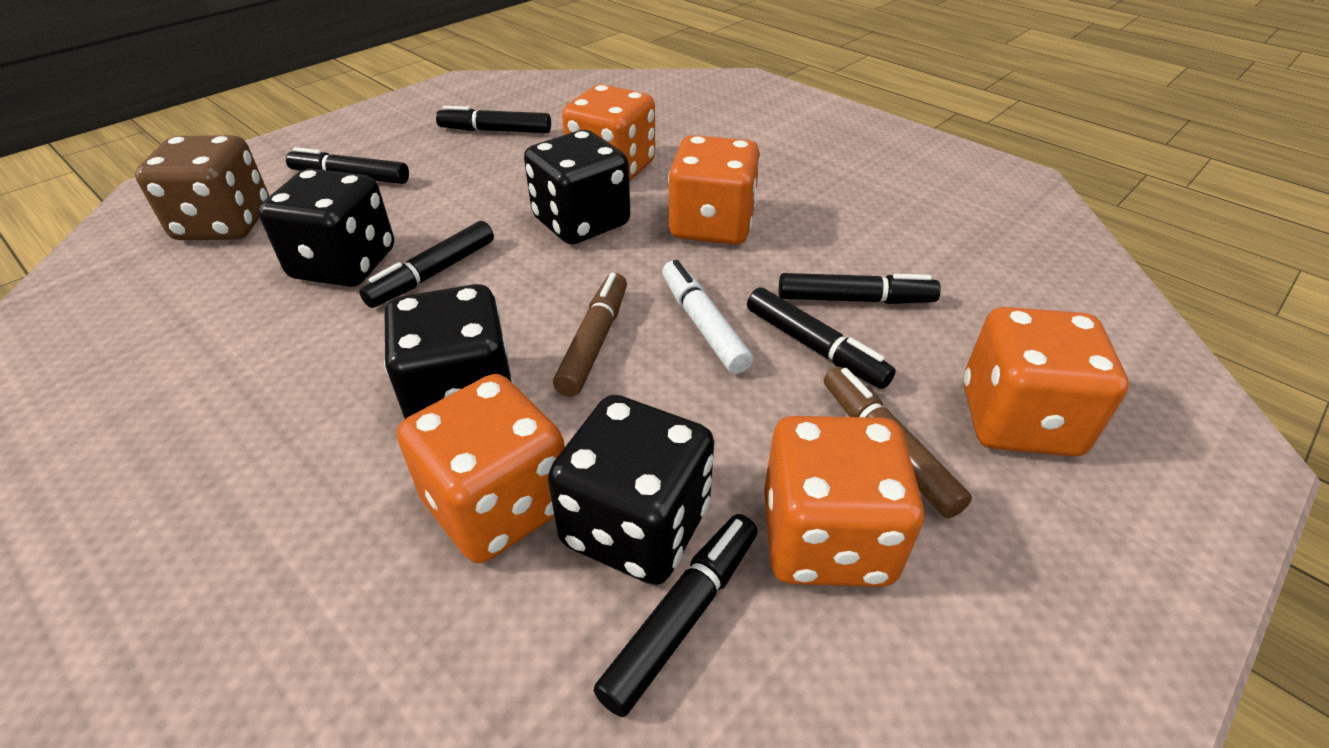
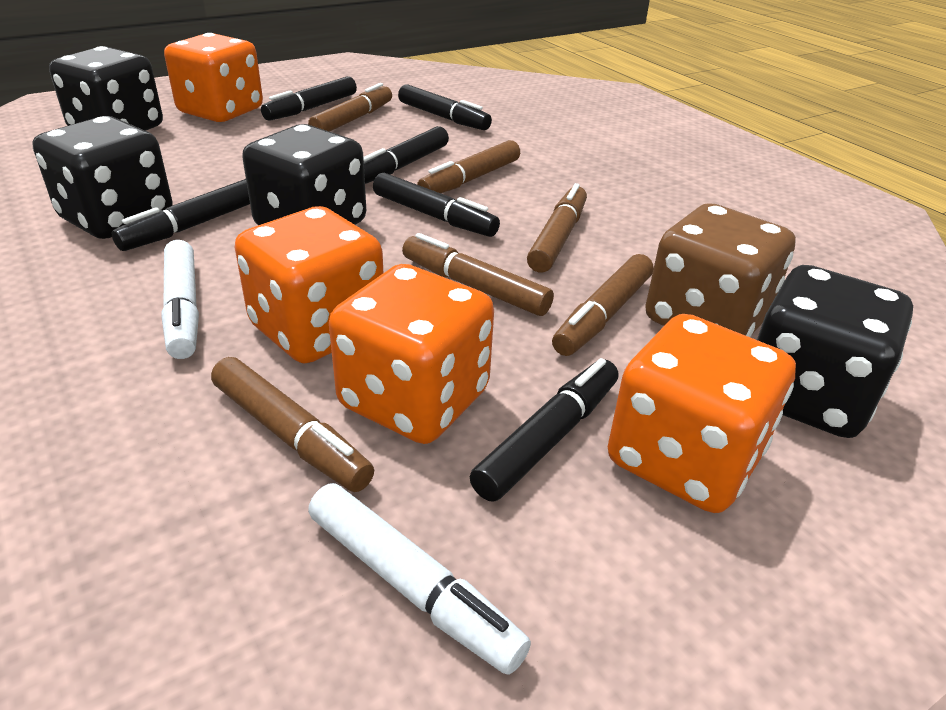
brown marker: 2 -> 6
orange dice: 5 -> 4
white marker: 1 -> 2

